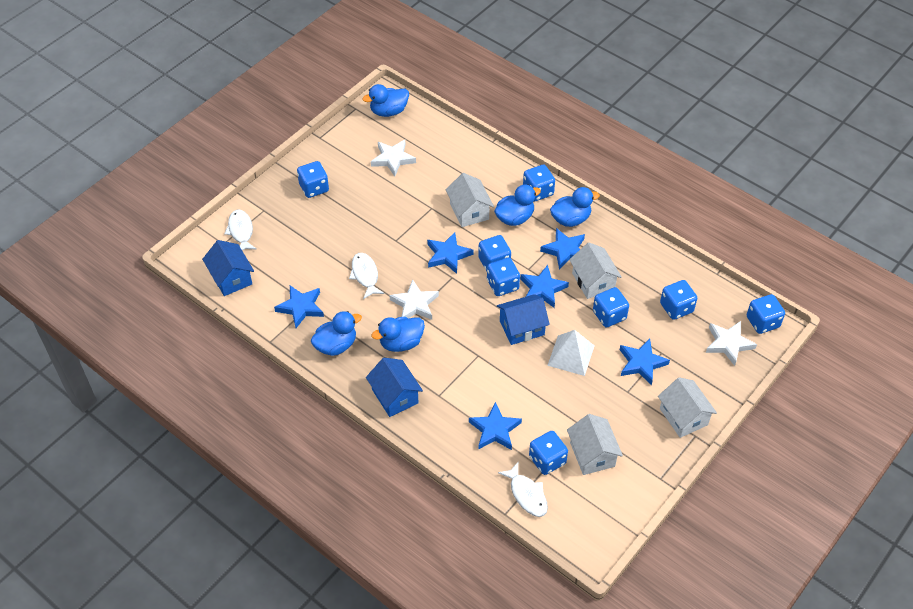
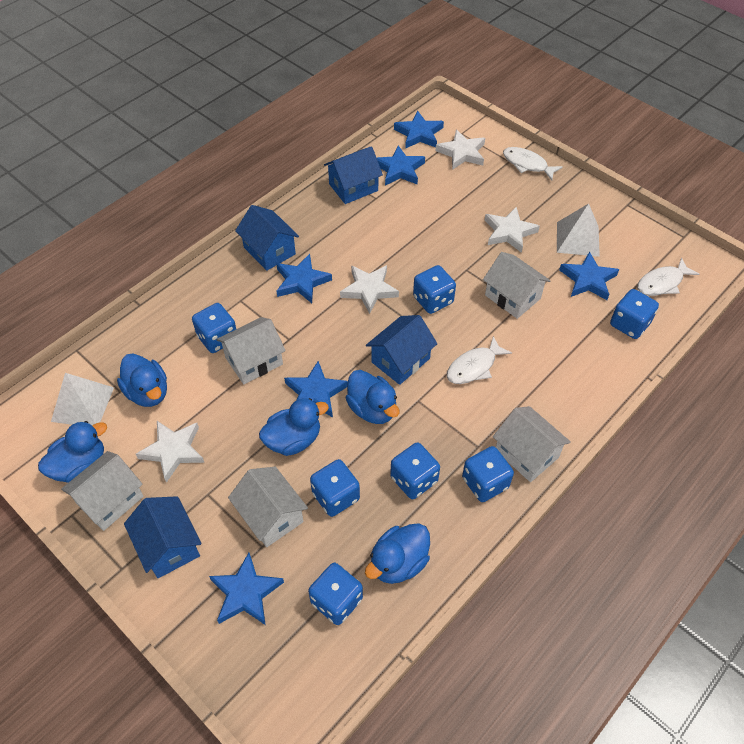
blue dice: 8 -> 7
blue house: 3 -> 4
white house: 4 -> 5
white pyramid: 1 -> 2
white star: 3 -> 4

